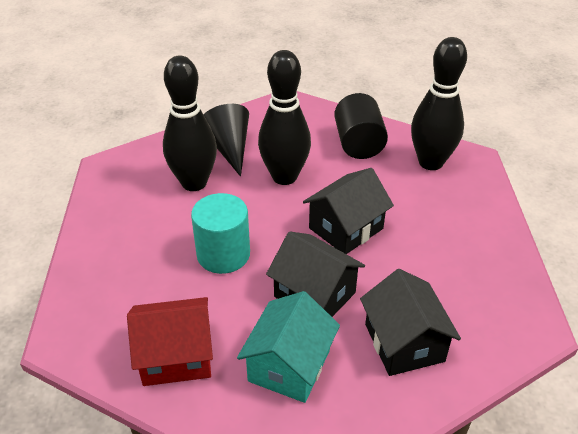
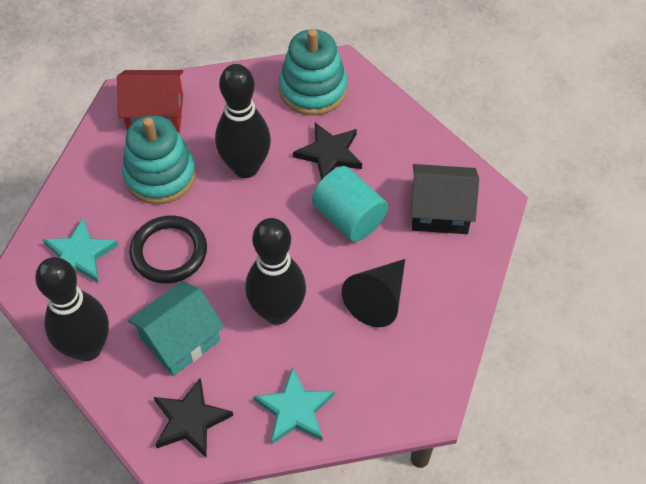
black cylinder: 1 -> 0
black house: 3 -> 1
black ring: 0 -> 1
black star: 0 -> 2
turquoise stacking toy: 0 -> 2
turquoise star: 0 -> 2

